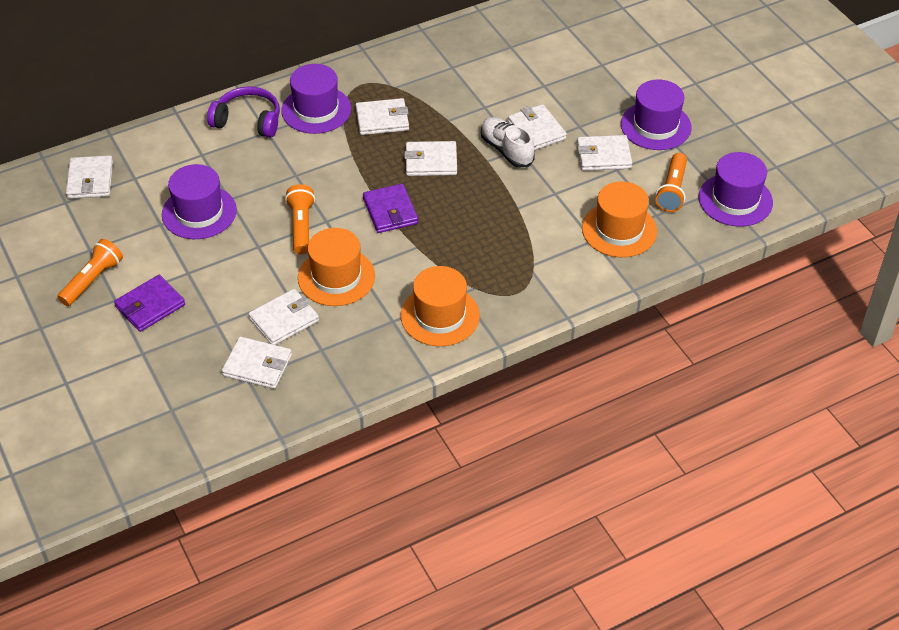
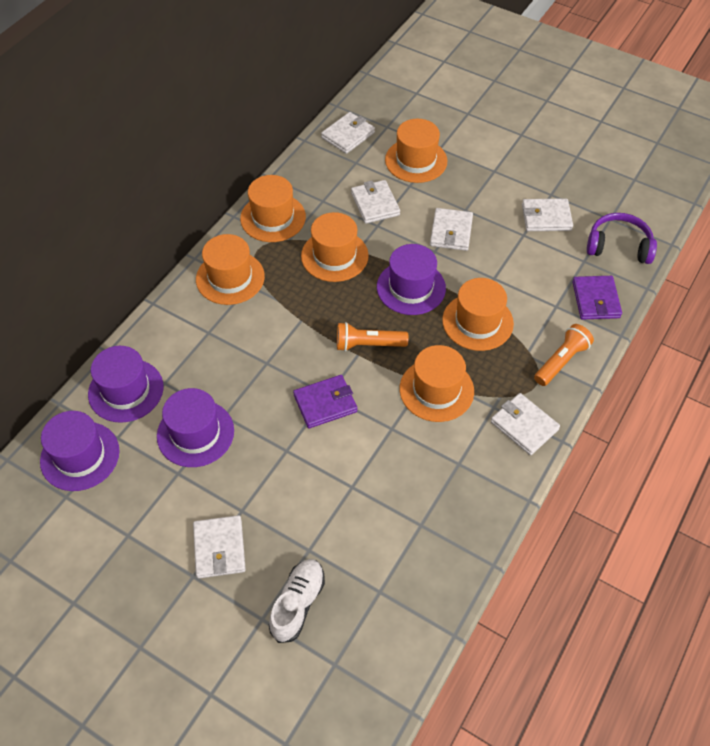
orange flashlight: 3 -> 2
orange hat: 3 -> 6
white wallet: 7 -> 6

